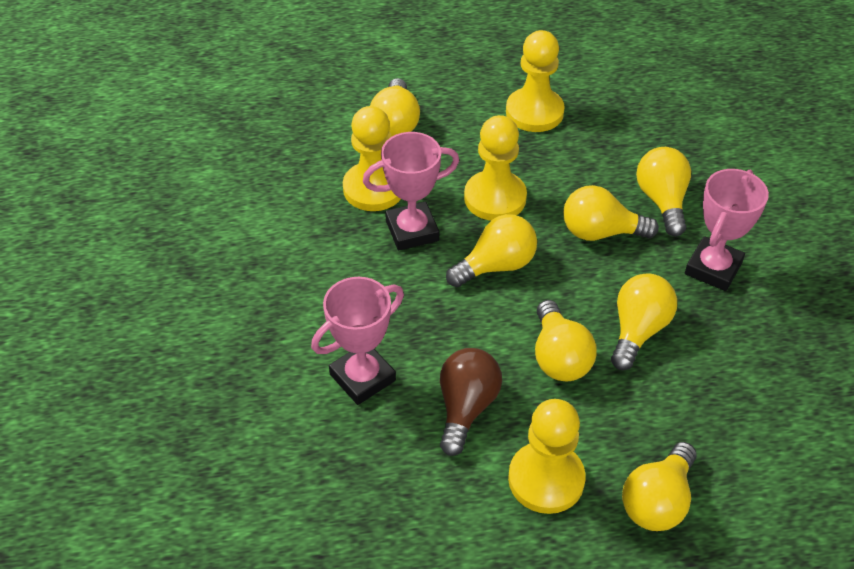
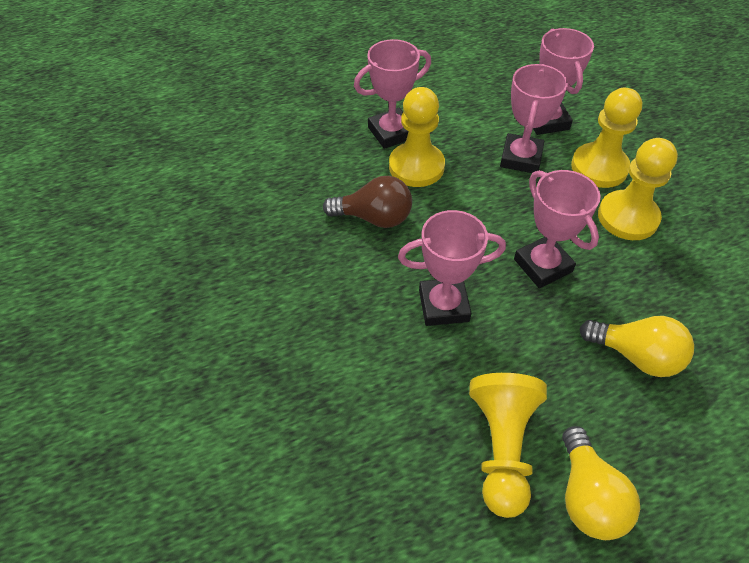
pink trophy: 3 -> 5
yellow light bulb: 7 -> 2

